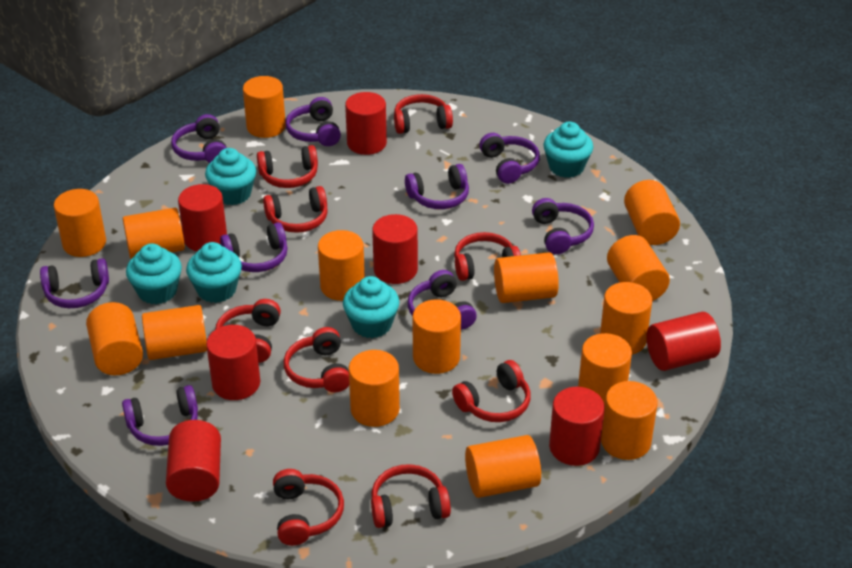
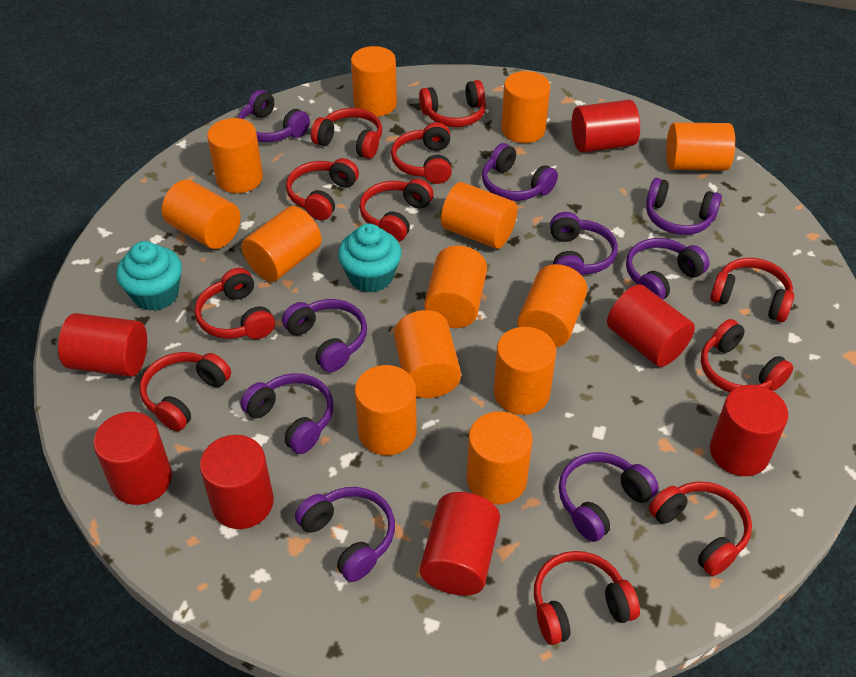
orange cylinder: 15 -> 13
red headphones: 9 -> 11
turquoise cupcake: 5 -> 2

